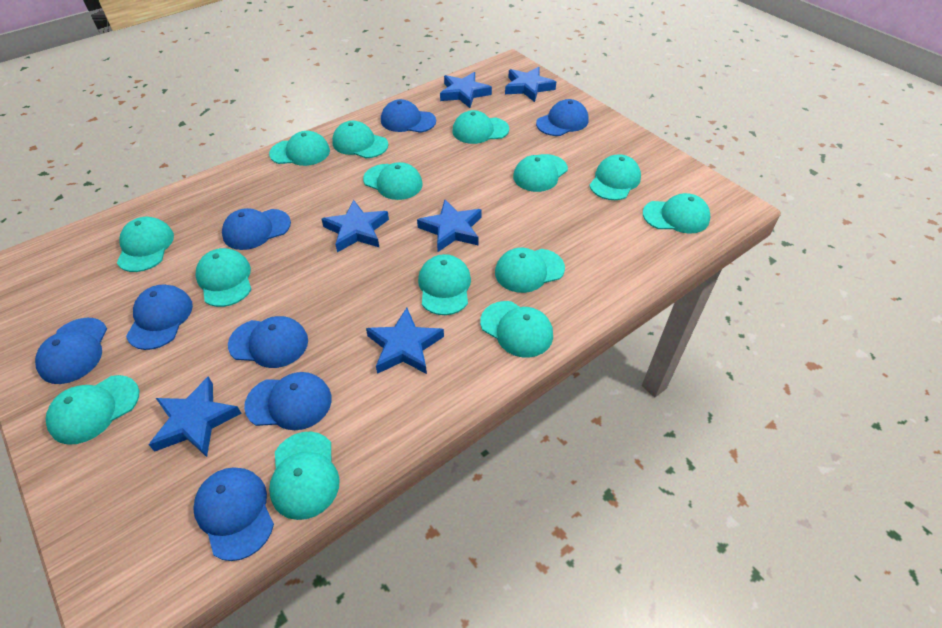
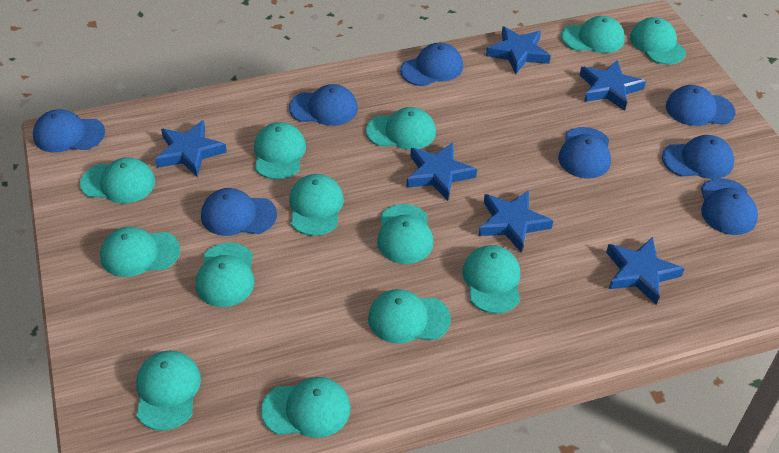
turquoise cap: 14 -> 13

